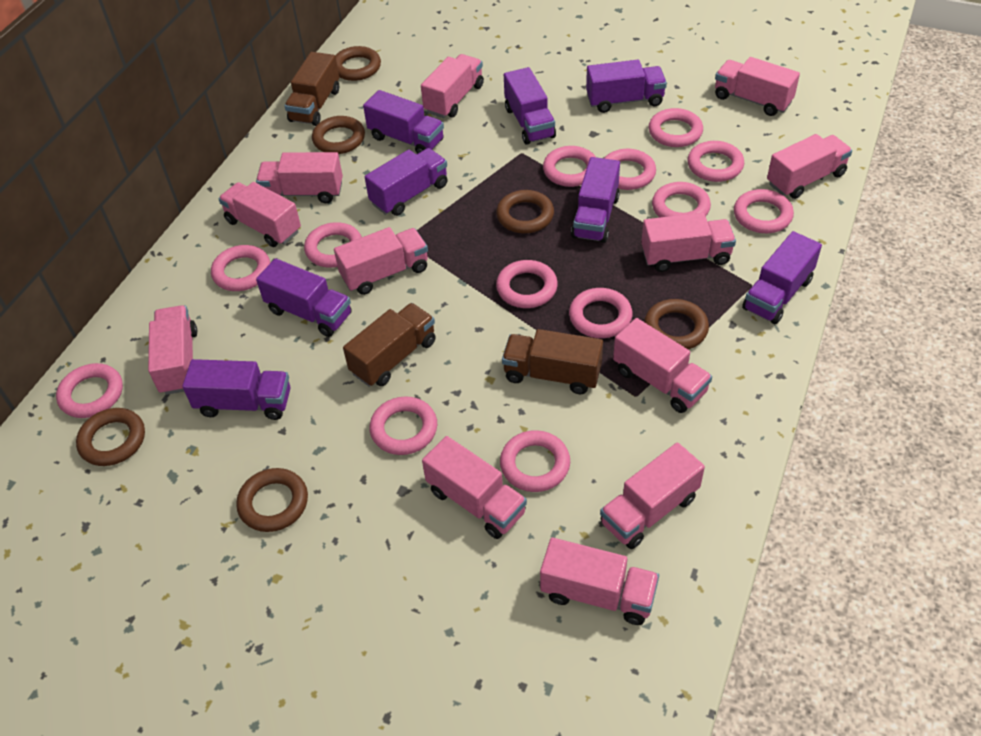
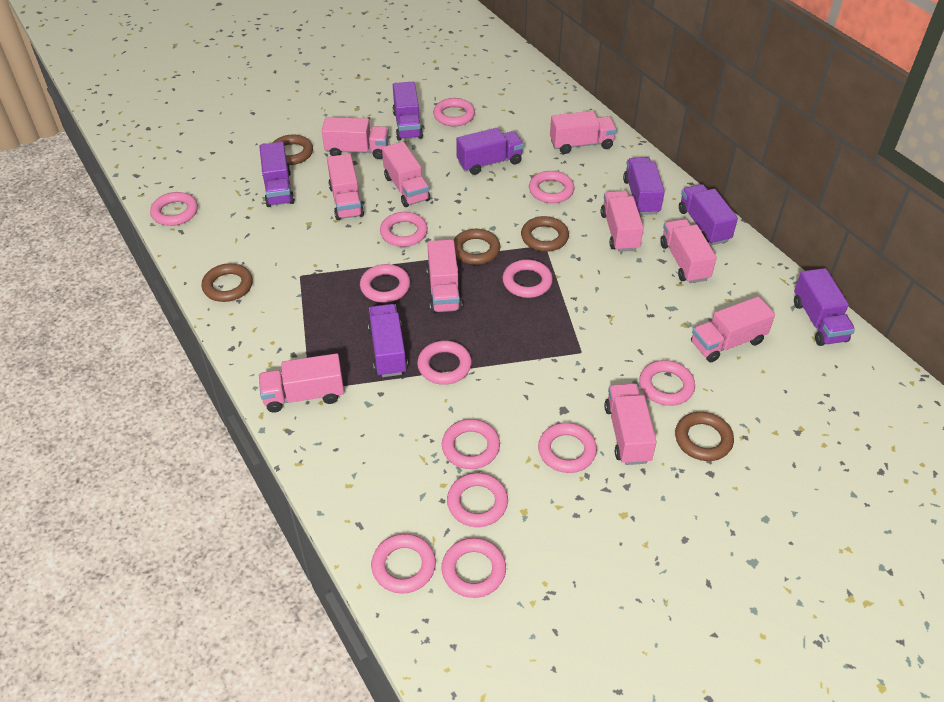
brown ring: 6 -> 5
brown truck: 3 -> 0
pink truck: 12 -> 10
purple truck: 8 -> 7

